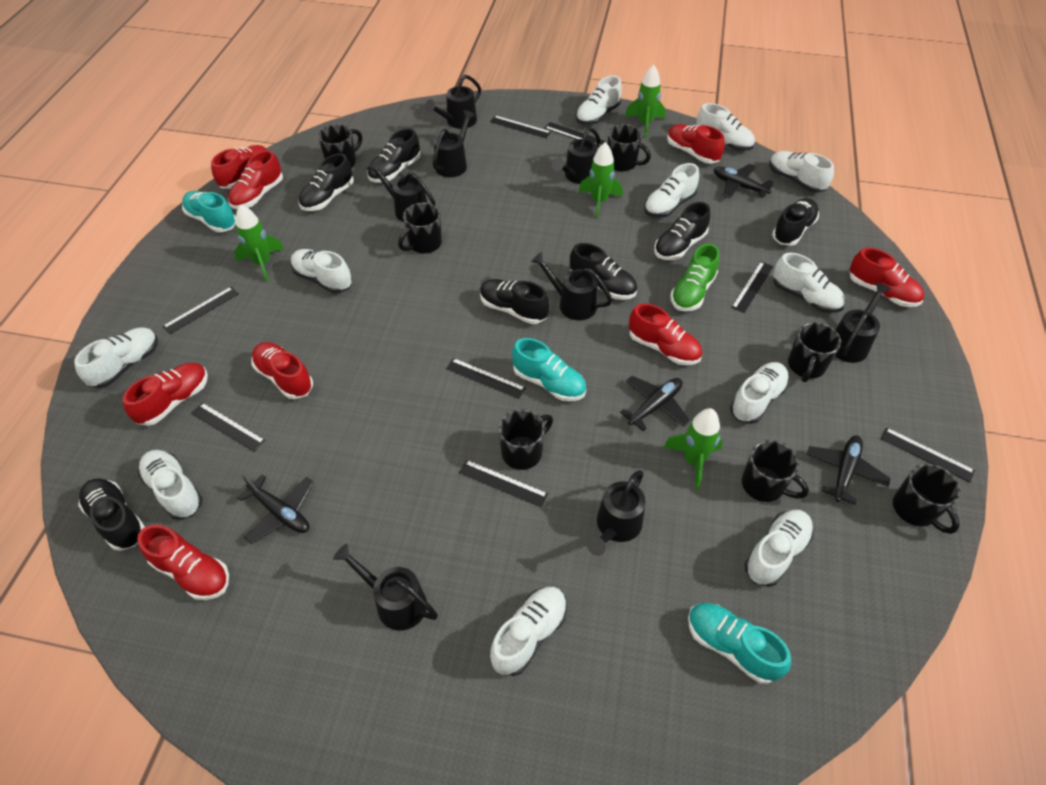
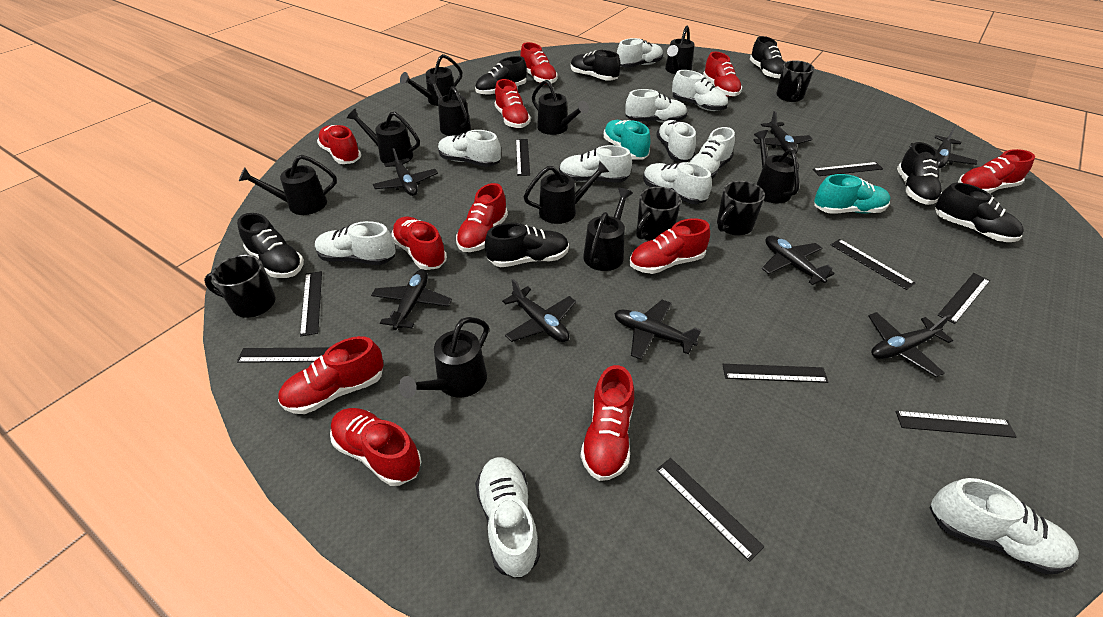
black mug: 7 -> 4
black plane: 4 -> 8
black ruler: 8 -> 9
black watering can: 8 -> 10
green rocket: 4 -> 0
green shoe: 1 -> 0
red shoe: 8 -> 11
turquoise shoe: 3 -> 2

